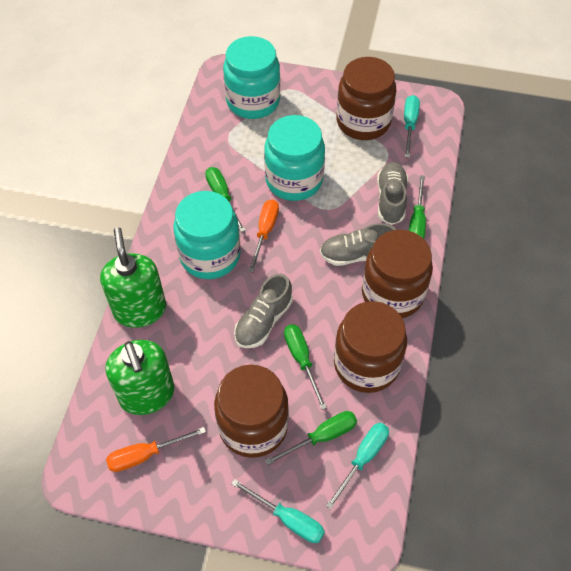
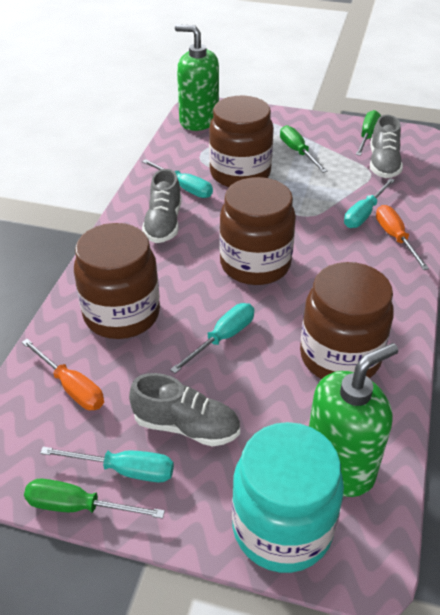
green screwdriver: 4 -> 3
turquoise jar: 3 -> 1
turquoise screwdriver: 3 -> 4

